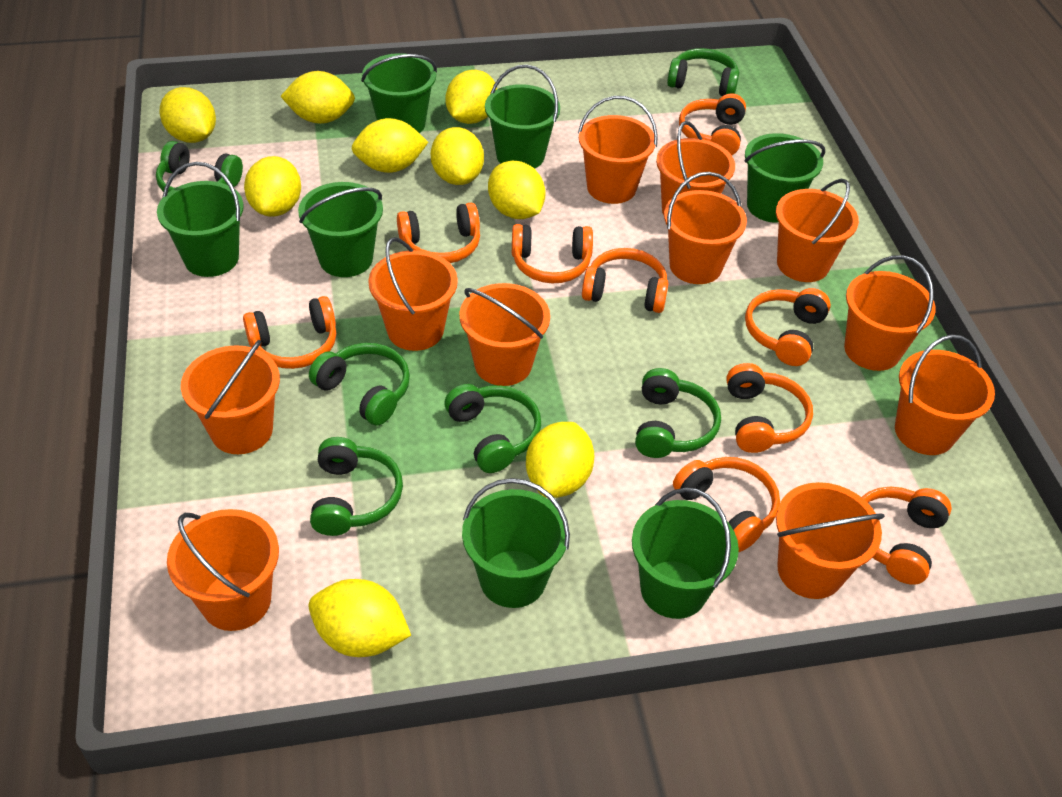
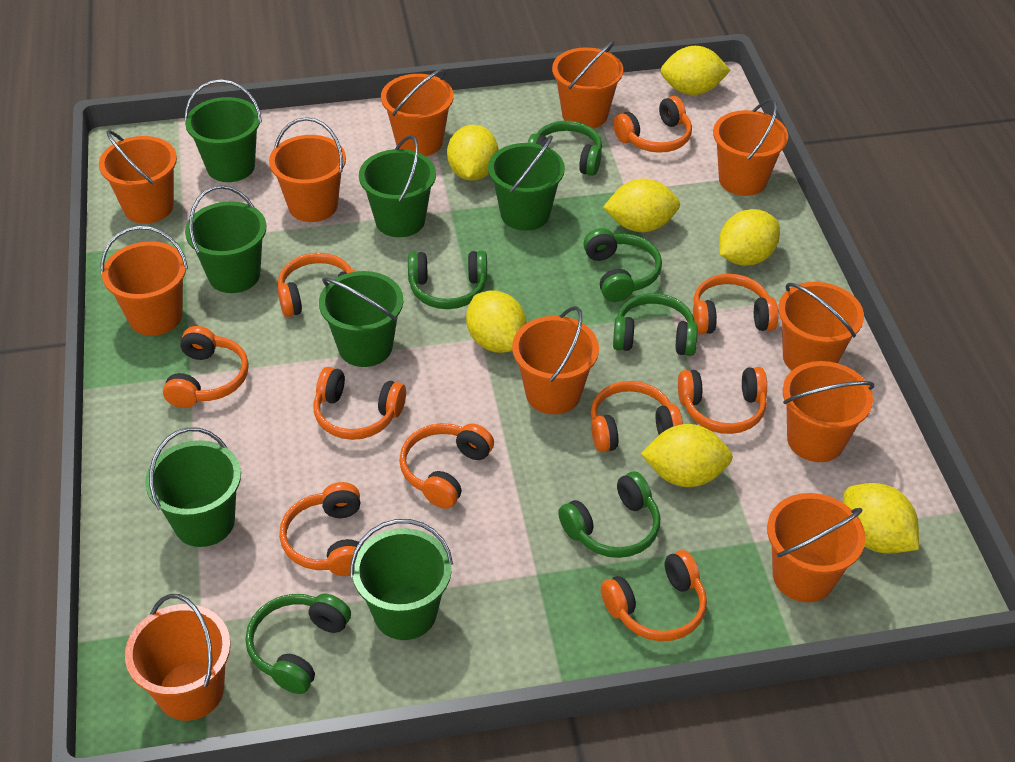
orange headphones: 9 -> 10
yellow lemon: 9 -> 7

